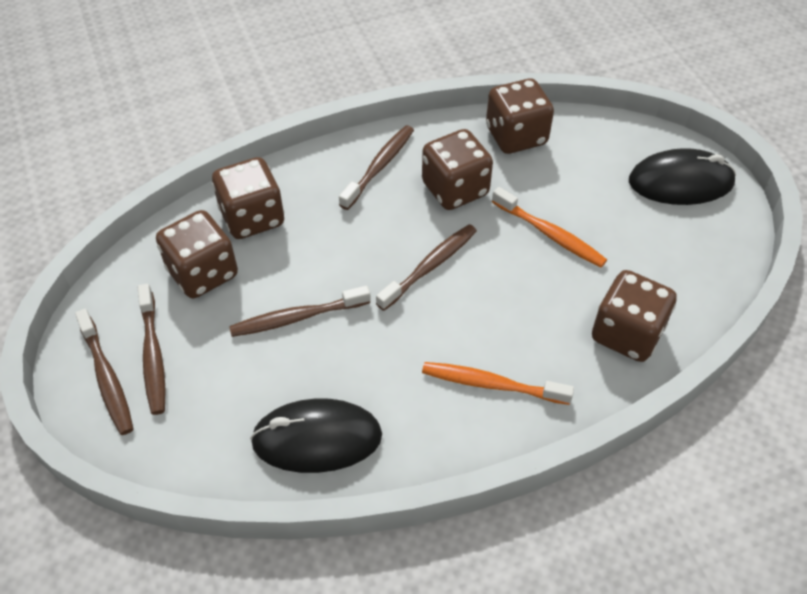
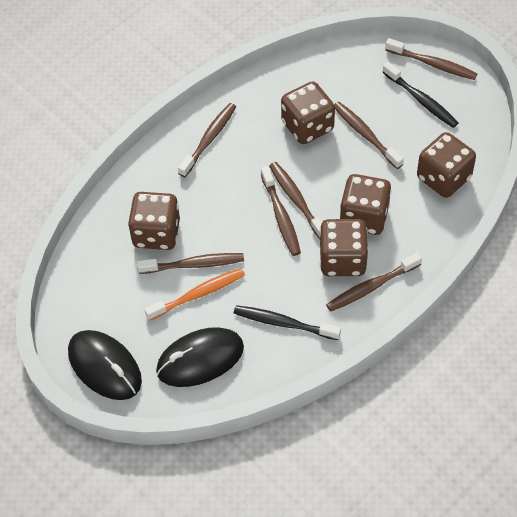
black toothbrush: 0 -> 2
brown toothbrush: 5 -> 7
orange toothbrush: 2 -> 1

